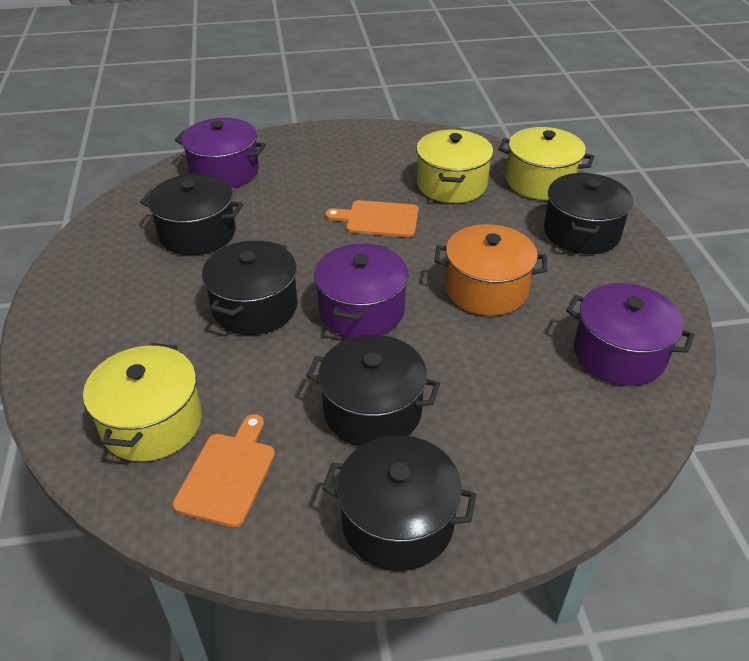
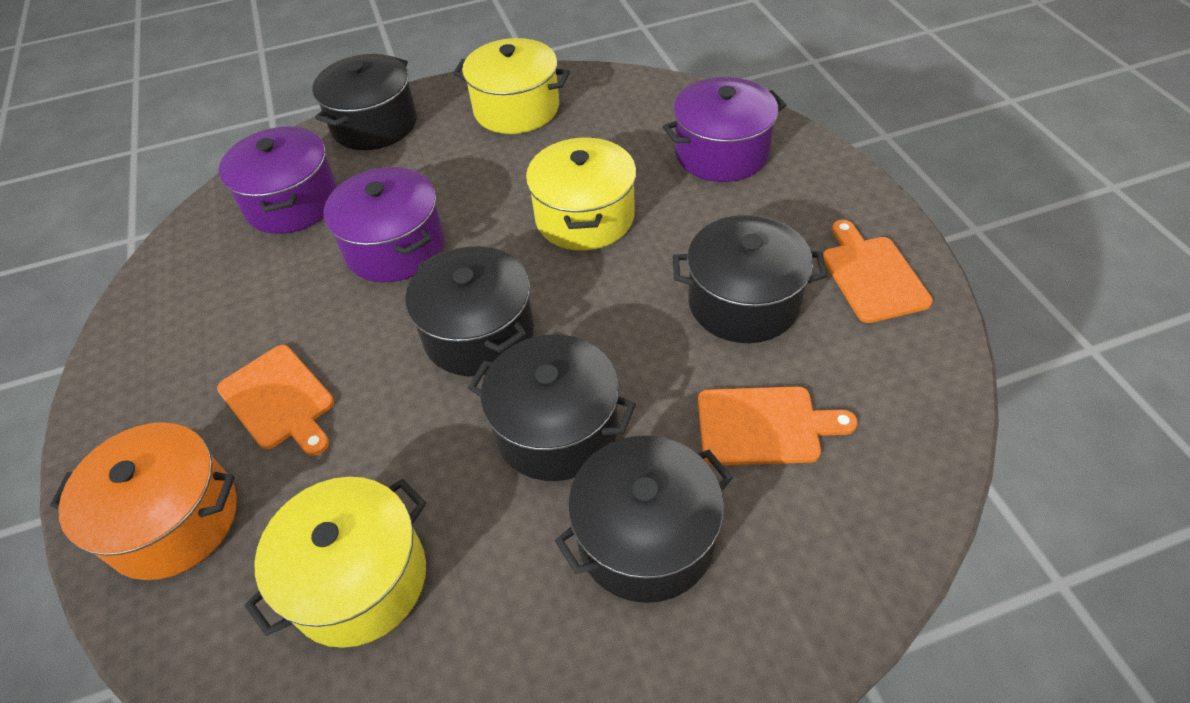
orange cutting board: 2 -> 3

